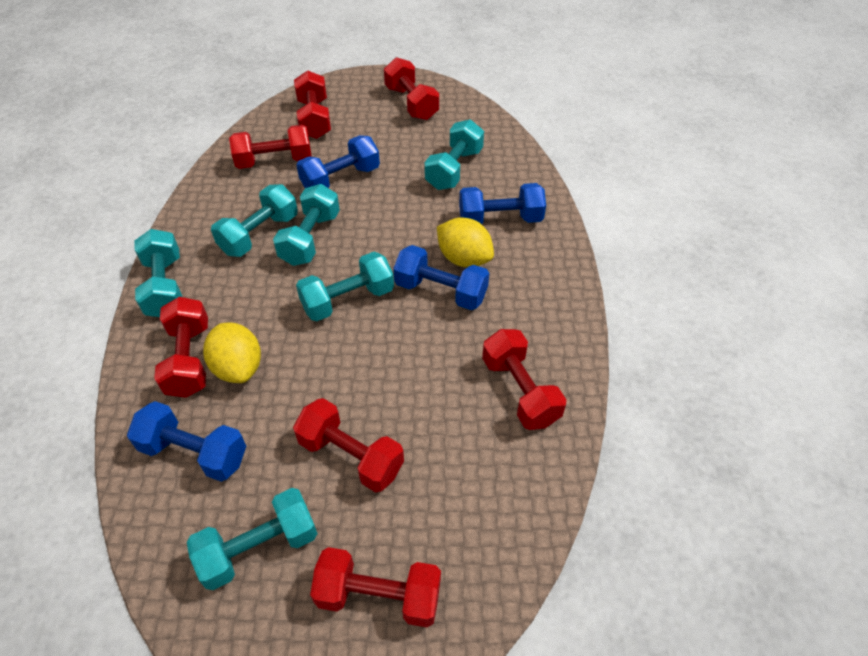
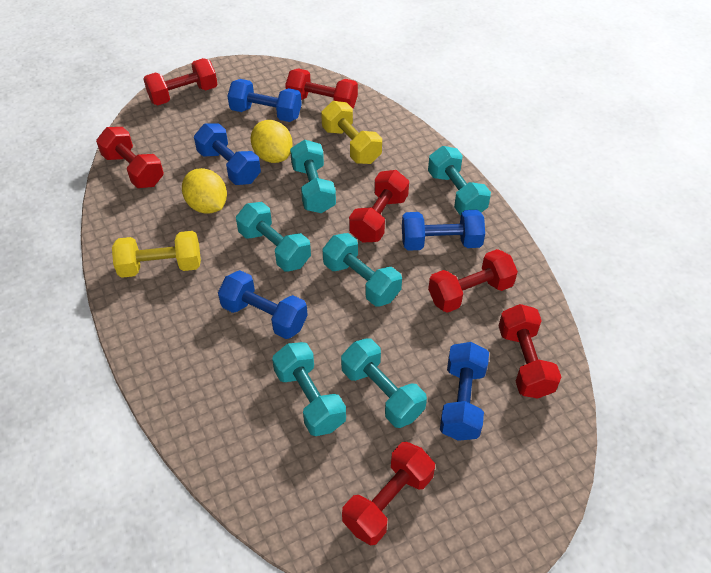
blue dumbbell: 4 -> 5
yellow dumbbell: 0 -> 2

